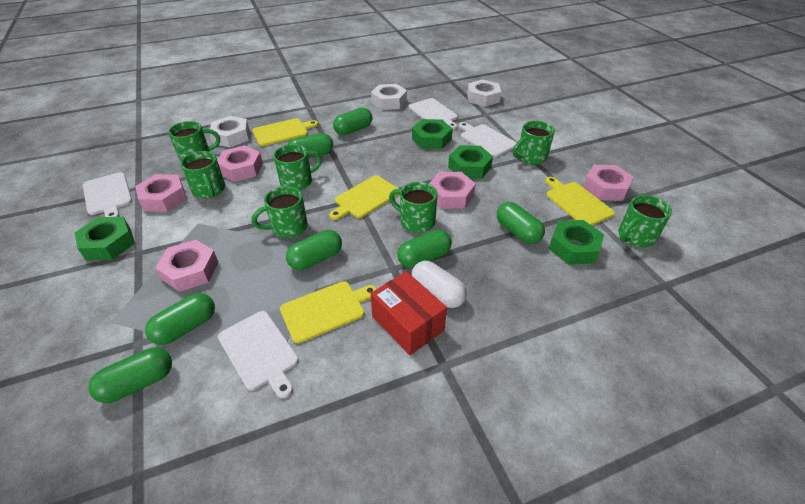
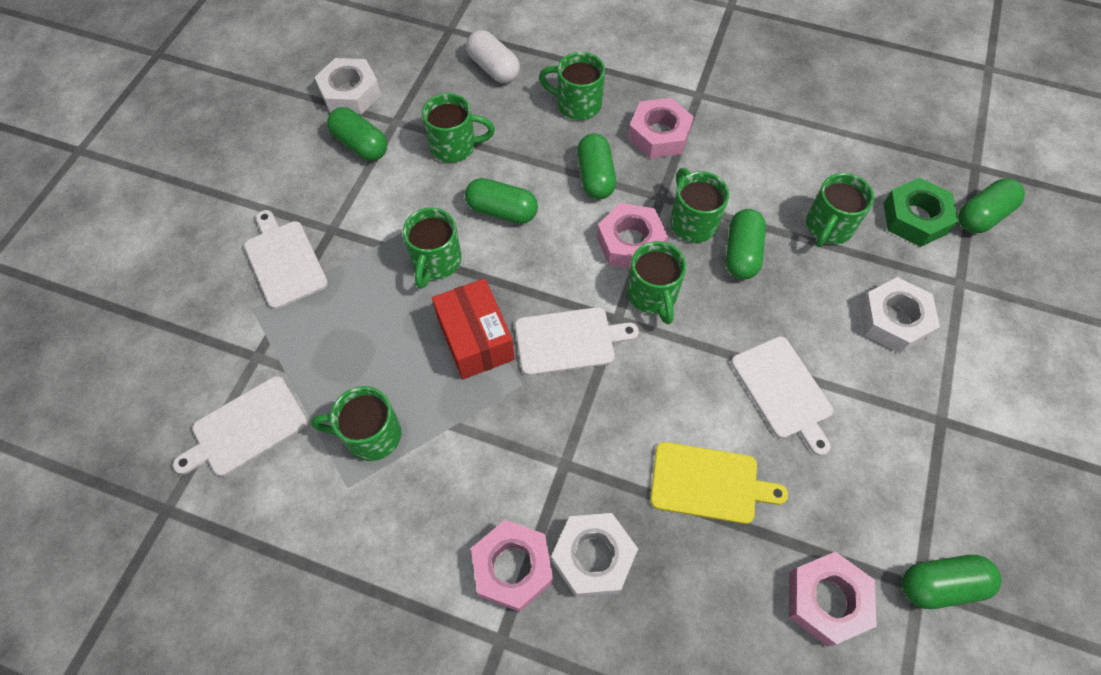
green capsule: 7 -> 6
green nut: 4 -> 1
pink nut: 5 -> 4
yellow cutting board: 4 -> 1

